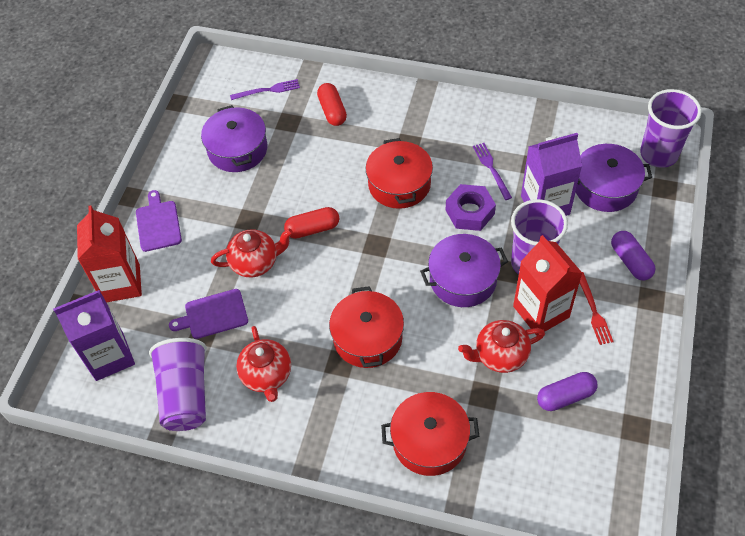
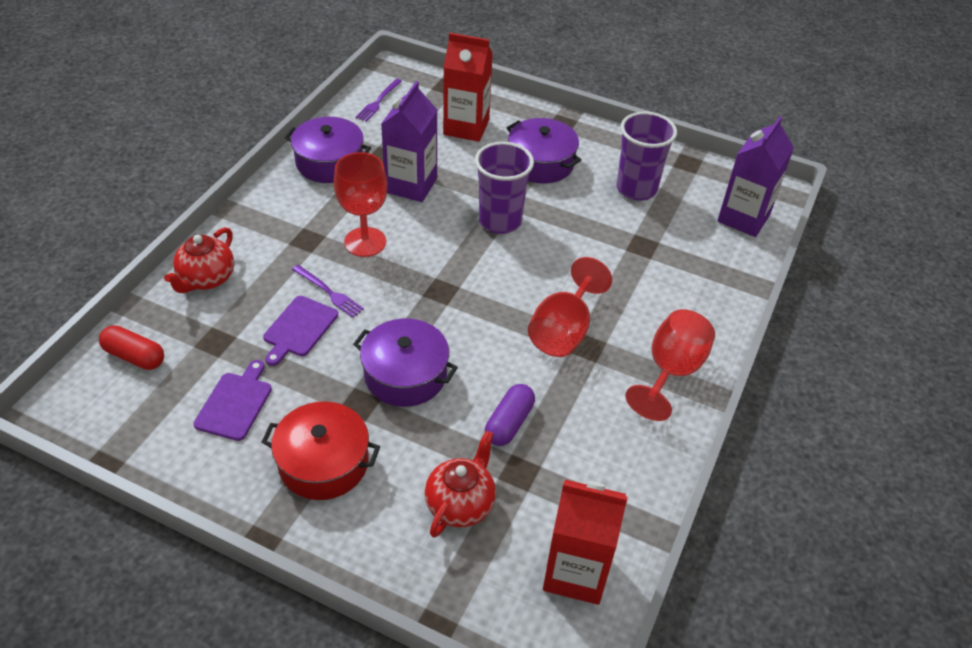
purple capsule: 2 -> 1
purple cup: 3 -> 2
purple nut: 1 -> 0
red capsule: 2 -> 1
red fork: 1 -> 0
red goblet: 0 -> 3
red pot: 3 -> 1
red teapot: 3 -> 2

